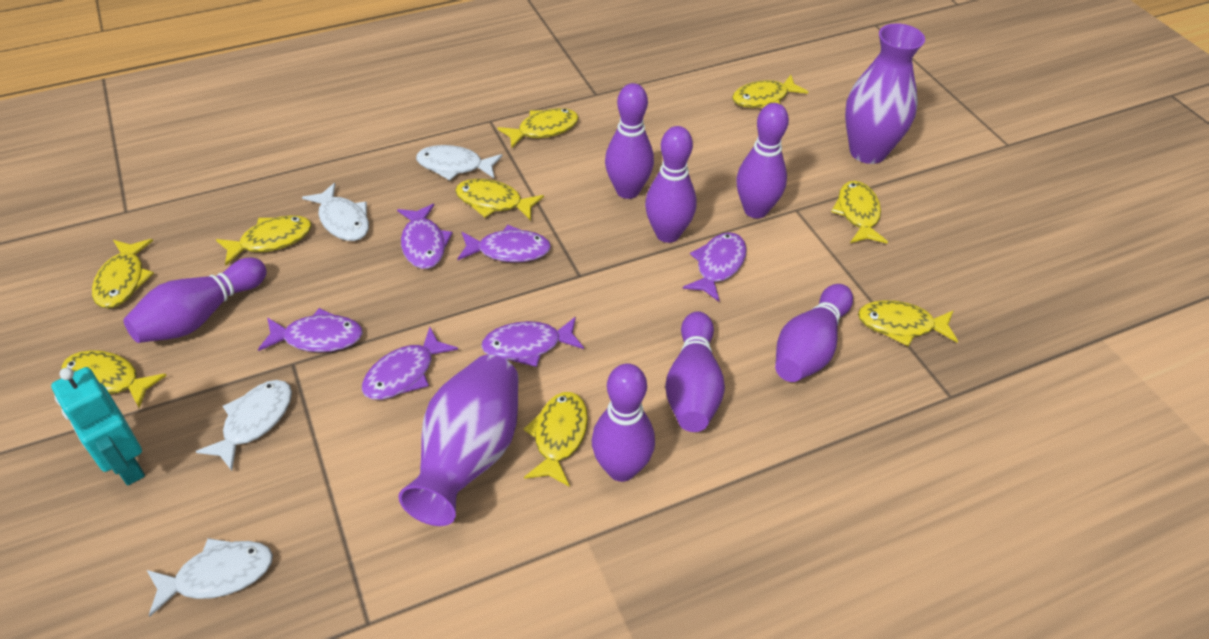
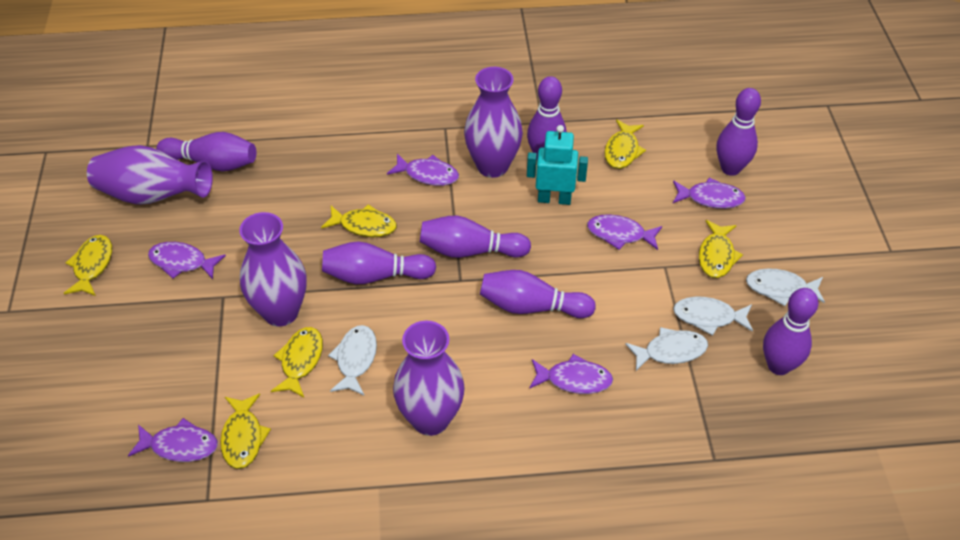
purple vase: 2 -> 4
yellow fish: 9 -> 6

